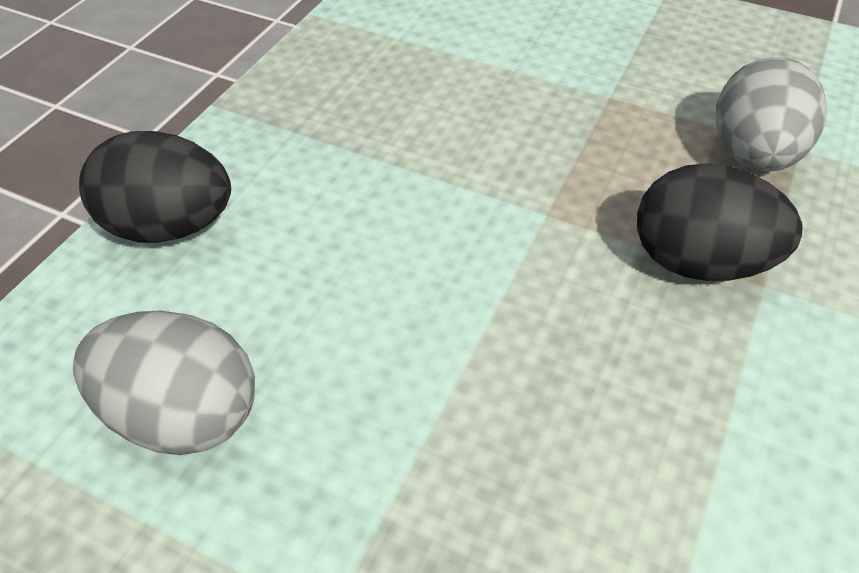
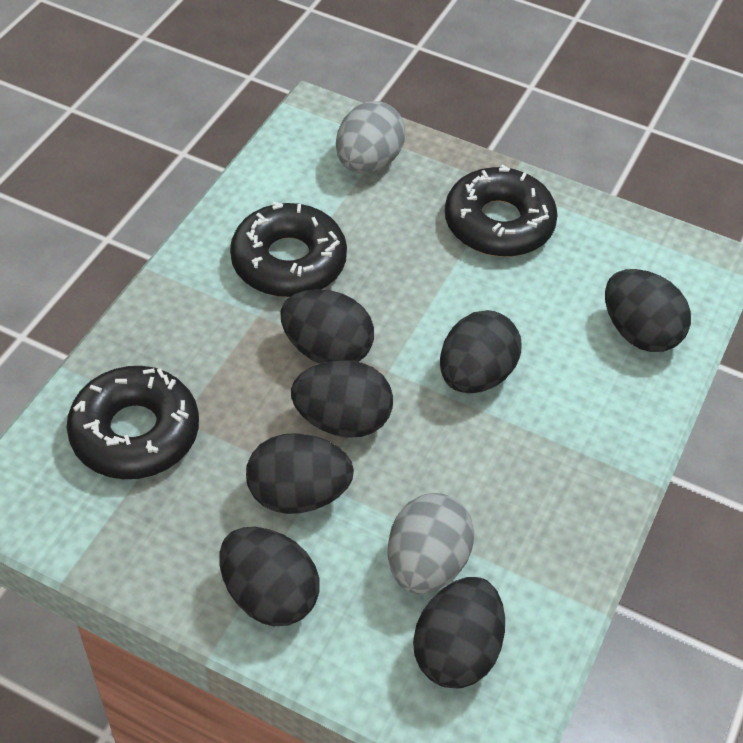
black donut: 0 -> 3
black egg: 2 -> 7

